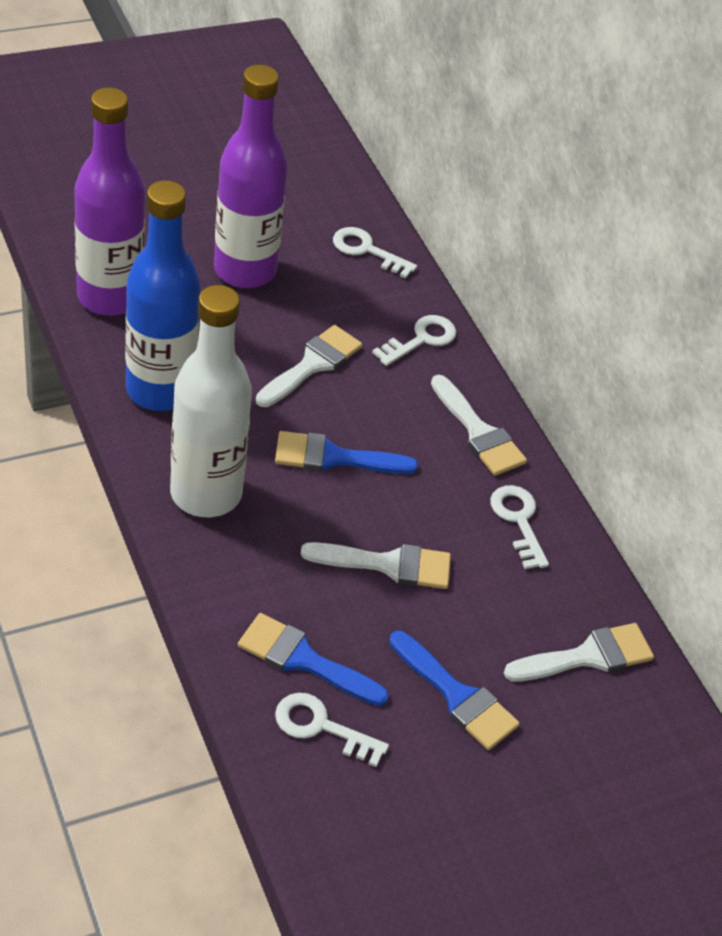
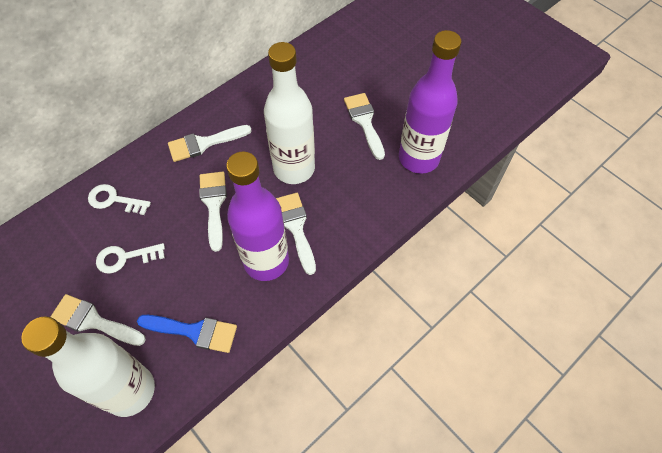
blue bottle: 1 -> 0
blue brush: 3 -> 1
white bottle: 1 -> 2
white brush: 4 -> 5
white key: 4 -> 2

